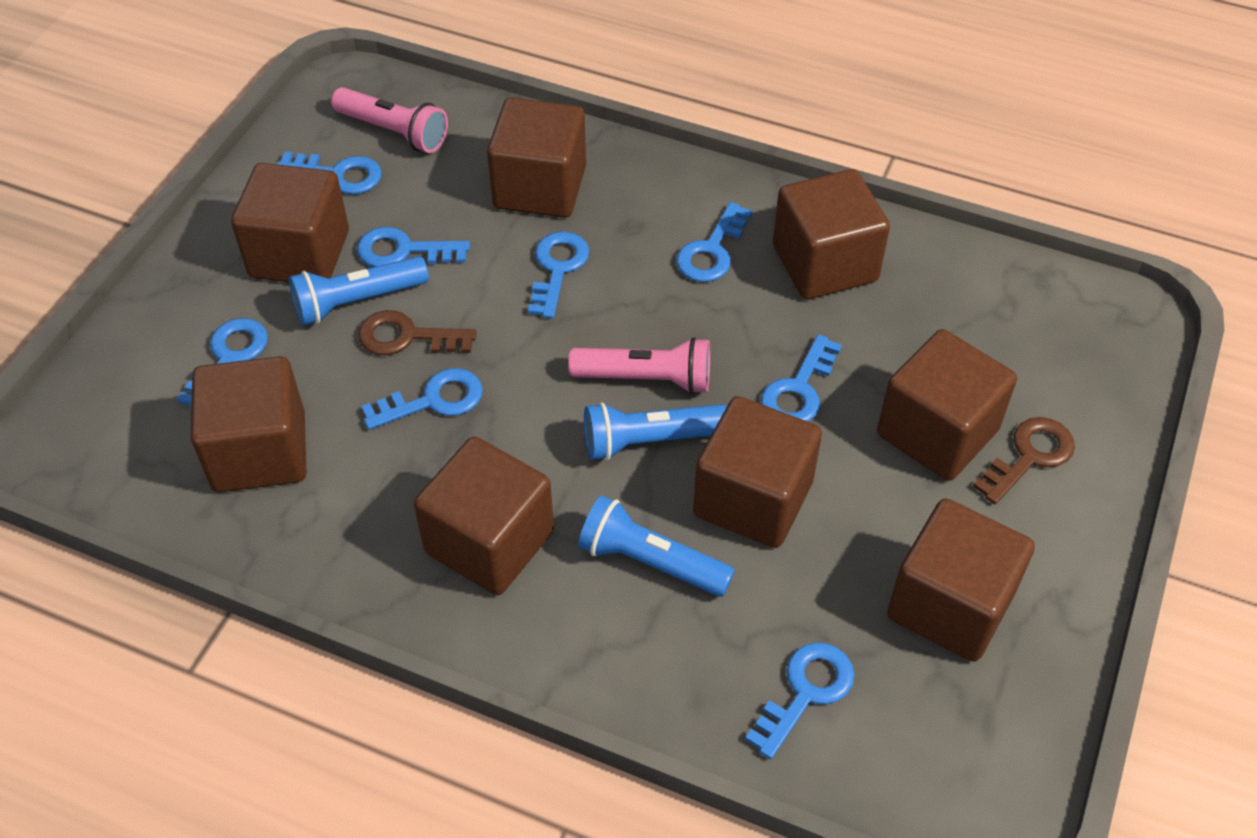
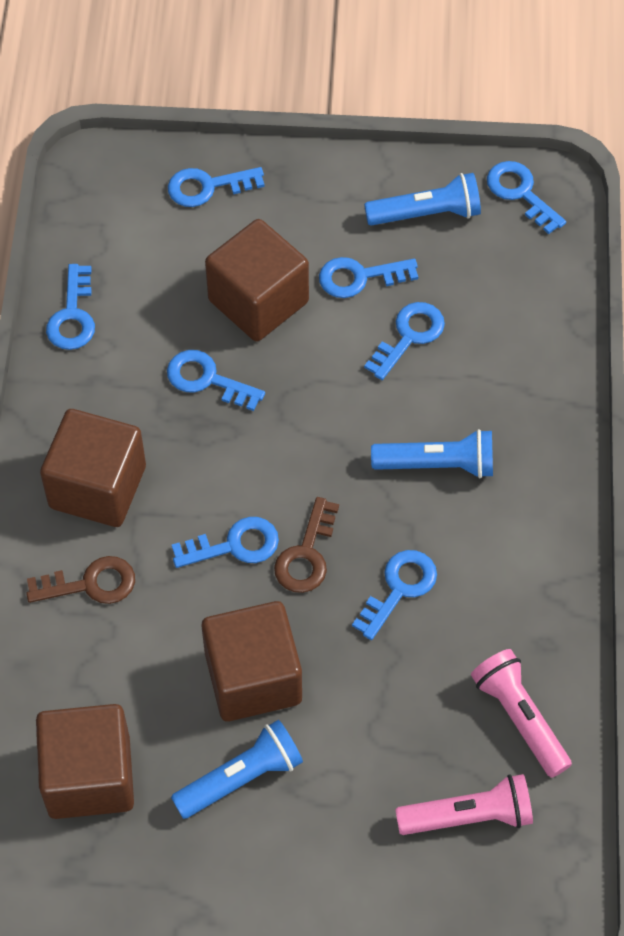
brown cube: 8 -> 4

